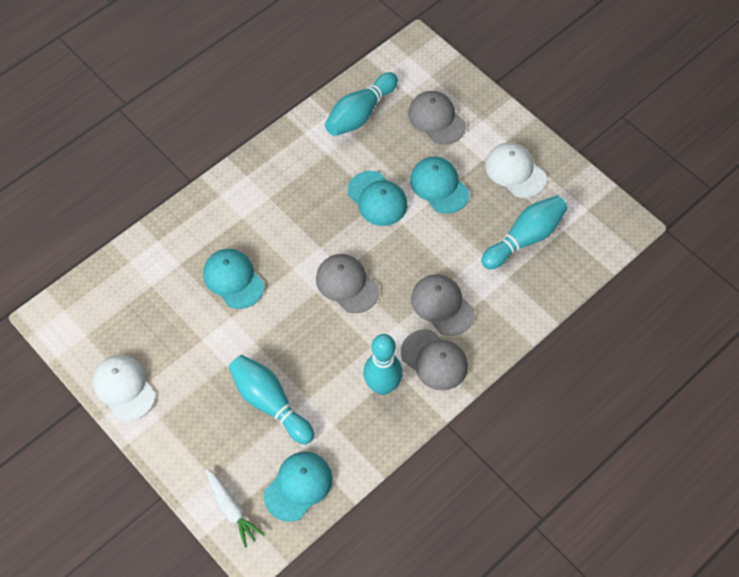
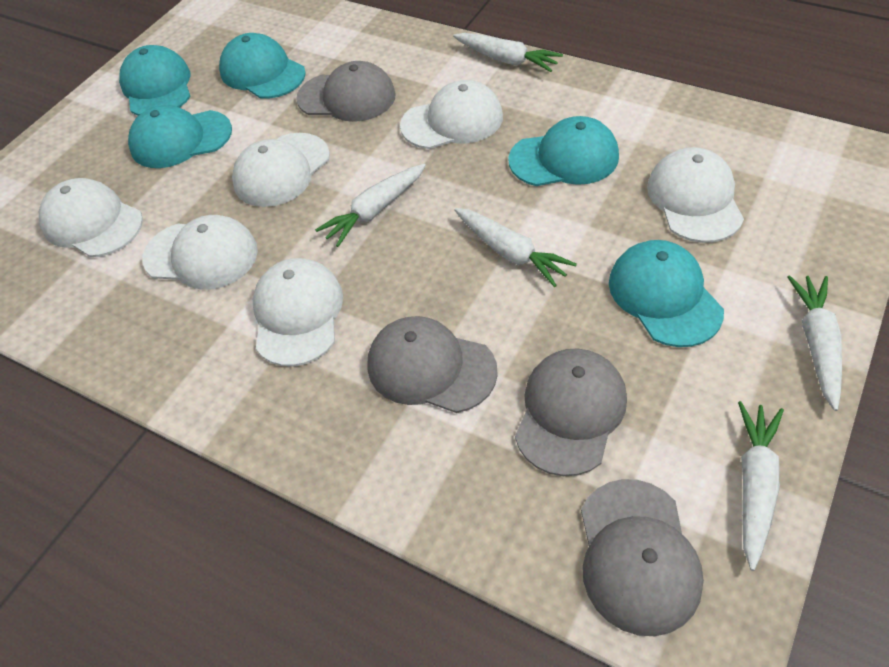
turquoise bowling pin: 4 -> 0
turquoise cap: 4 -> 5
white cap: 2 -> 6
white carrot: 1 -> 5

